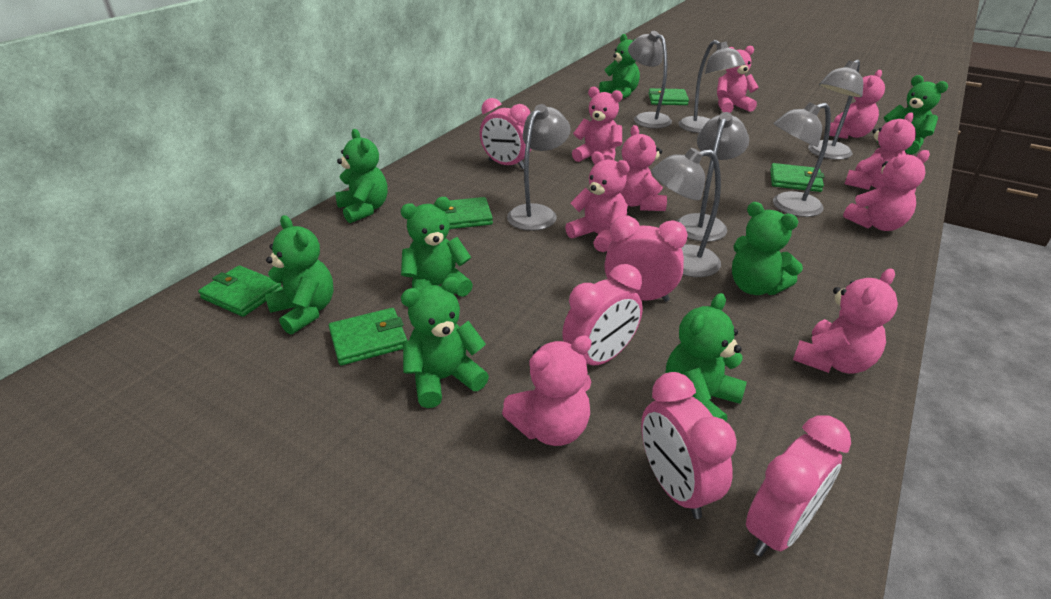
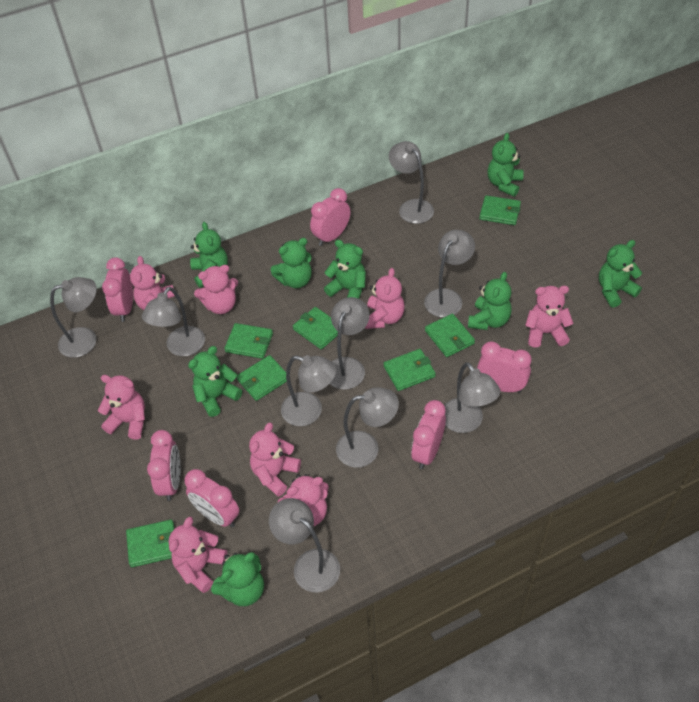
green wallet: 5 -> 7
grey lamp: 7 -> 9
pink clock: 5 -> 6
pink teddy bear: 9 -> 8

